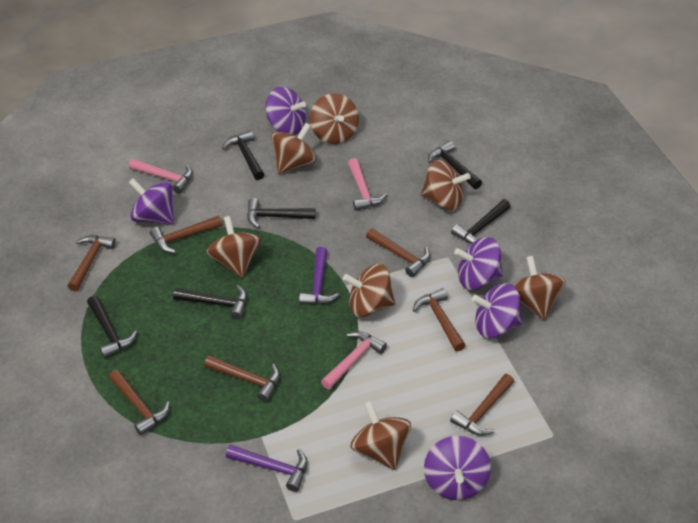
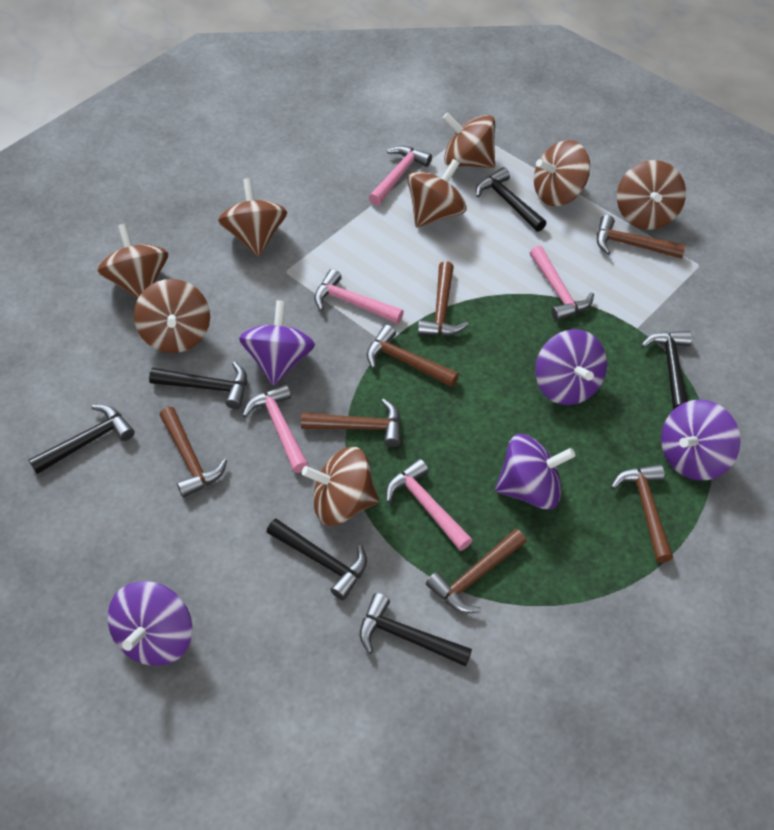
brown spinning top: 7 -> 8
pink hammer: 3 -> 5
purple hammer: 2 -> 0

